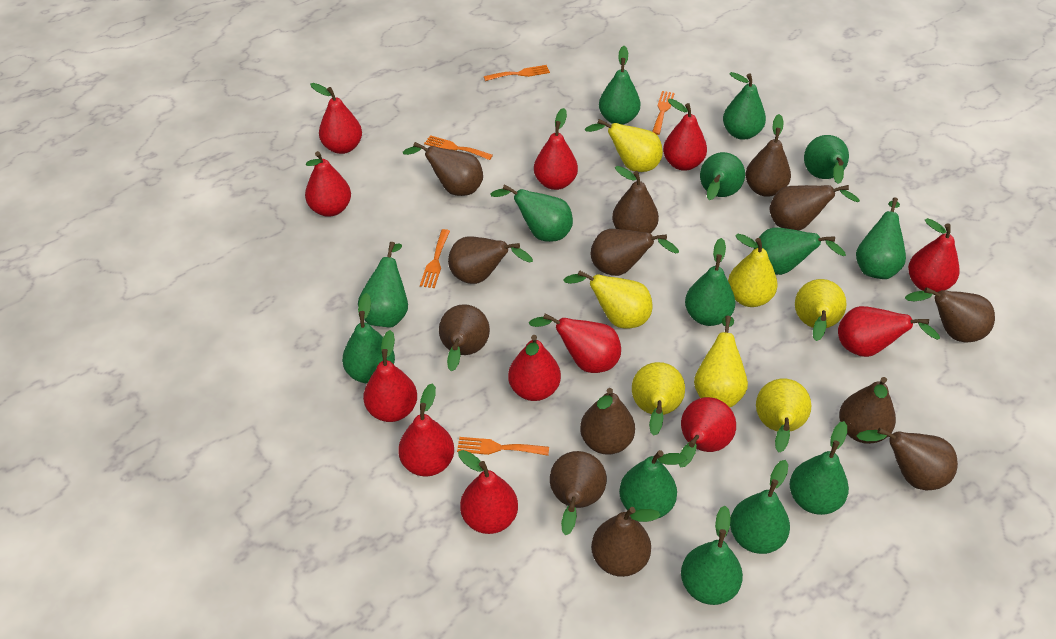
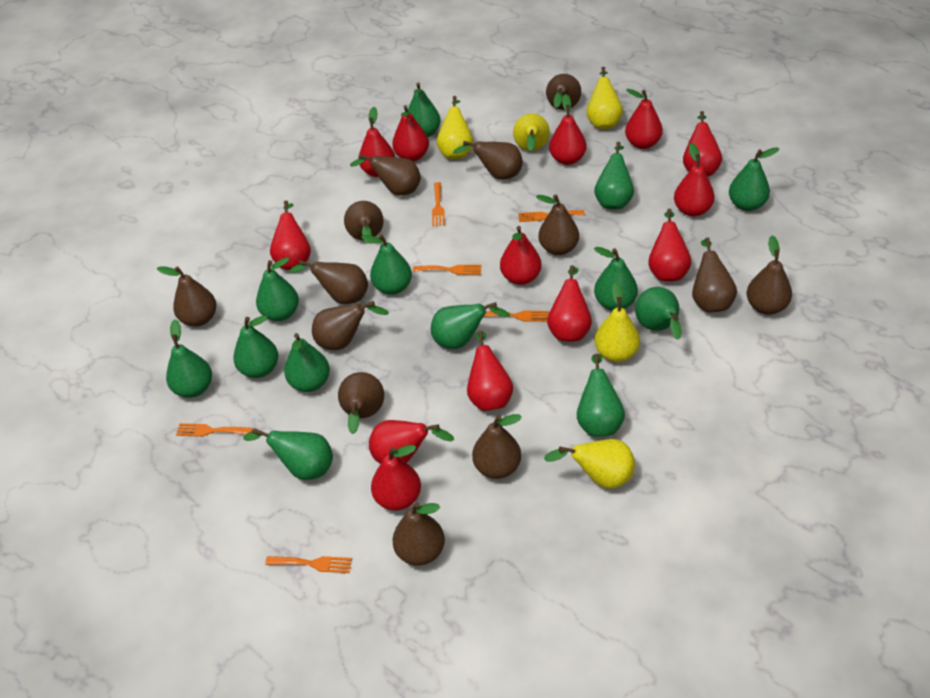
green pear: 14 -> 13
orange fork: 5 -> 6
red pear: 12 -> 13
yellow pear: 7 -> 5

